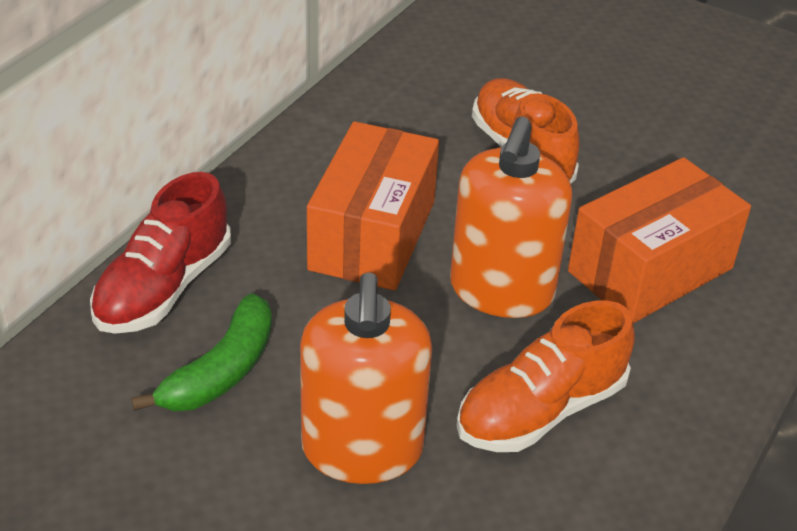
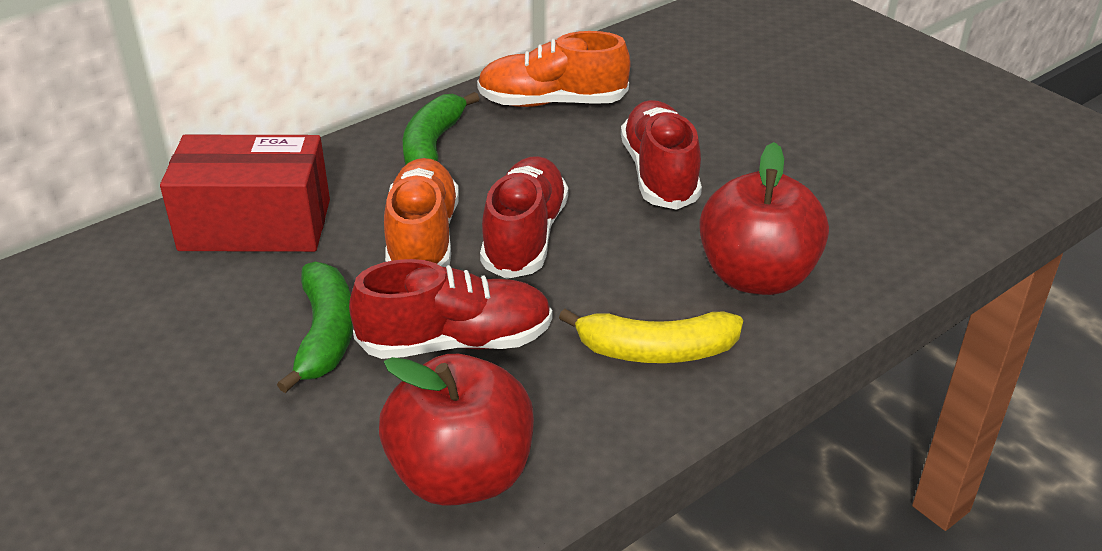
green banana: 1 -> 2
orange box: 2 -> 0
orange soap dispenser: 2 -> 0
red apple: 0 -> 2
red box: 0 -> 1
red shoe: 1 -> 3
yellow banana: 0 -> 1

